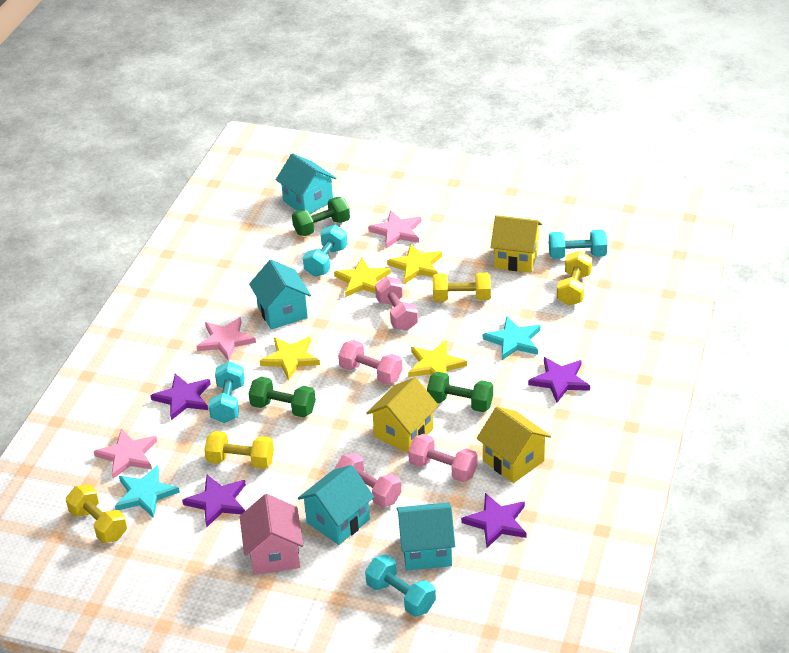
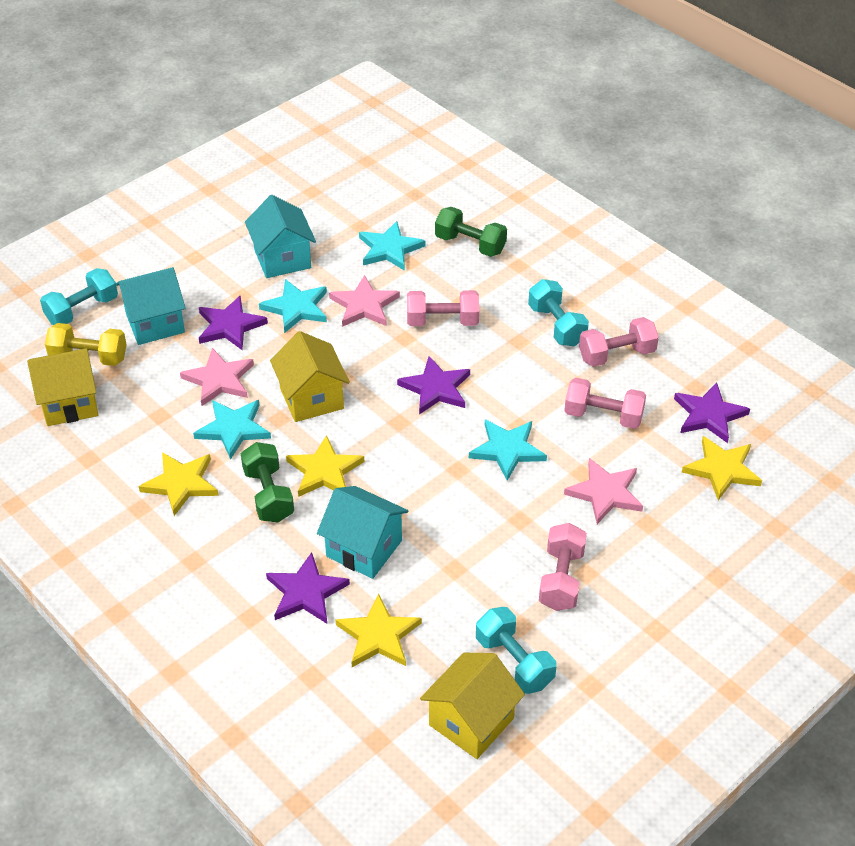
green dumbbell: 3 -> 2
pink house: 1 -> 0
turquoise dumbbell: 4 -> 3
turquoise house: 4 -> 3
turquoise star: 2 -> 4
yellow dumbbell: 4 -> 1

